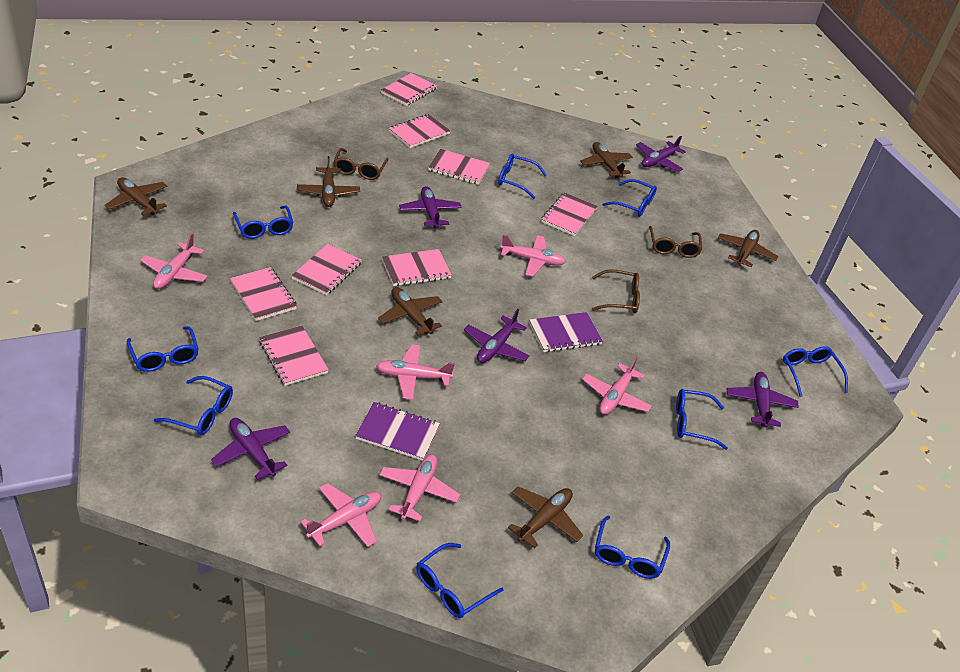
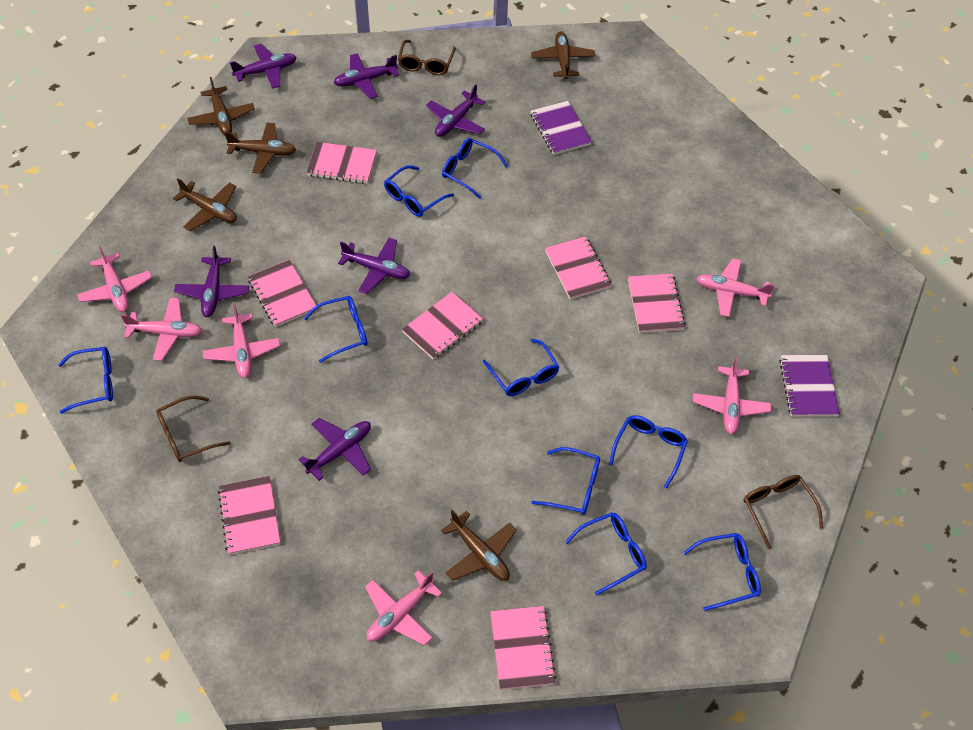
brown plane: 6 -> 5
pink notebook: 8 -> 7
purple plane: 5 -> 6

